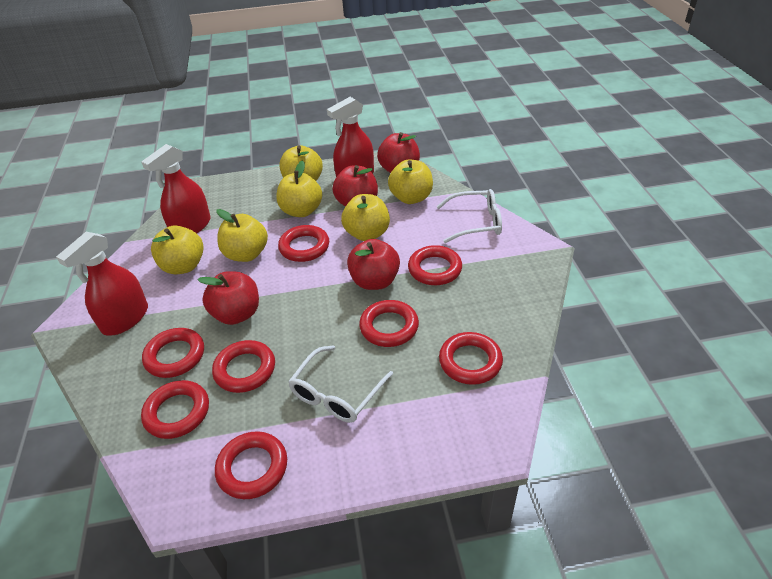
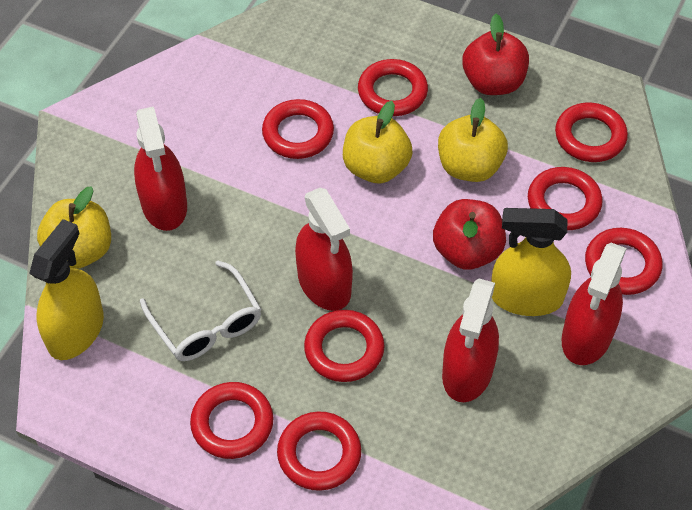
red apple: 4 -> 2
red spray bottle: 3 -> 4
white glasses: 2 -> 1
yellow apple: 6 -> 3
yellow spray bottle: 0 -> 2

